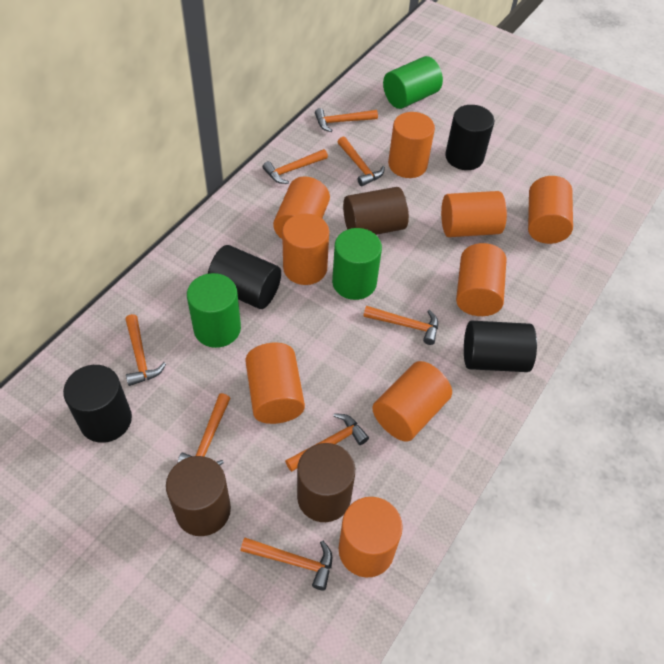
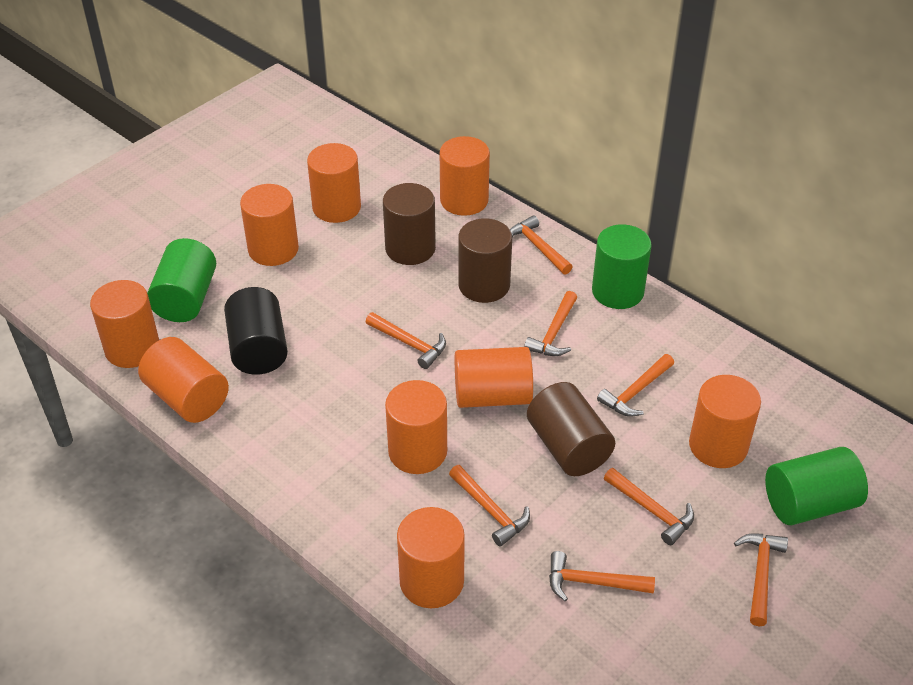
black cylinder: 4 -> 1

